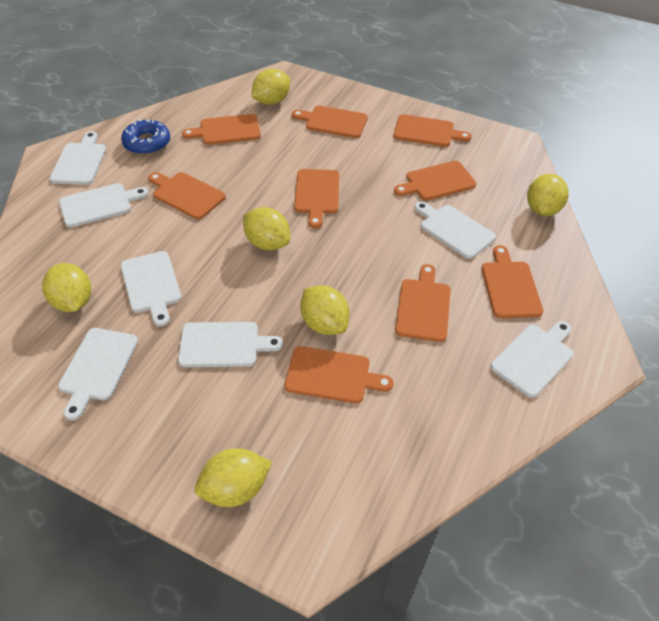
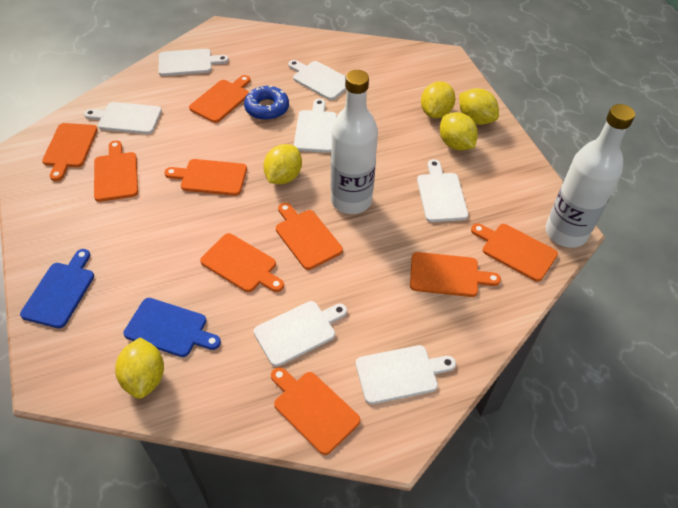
blue cutting board: 0 -> 2
white bottle: 0 -> 2
yellow lemon: 6 -> 5

